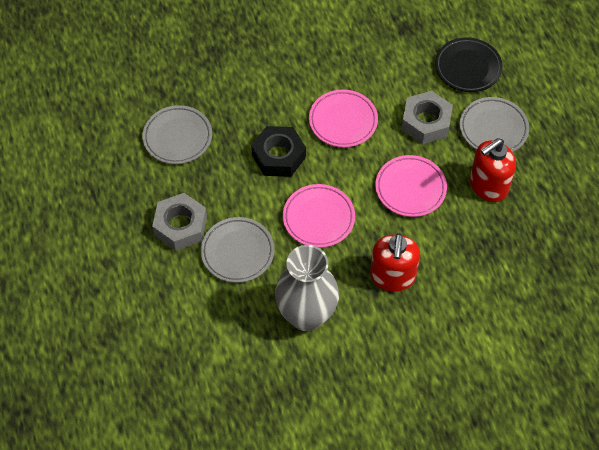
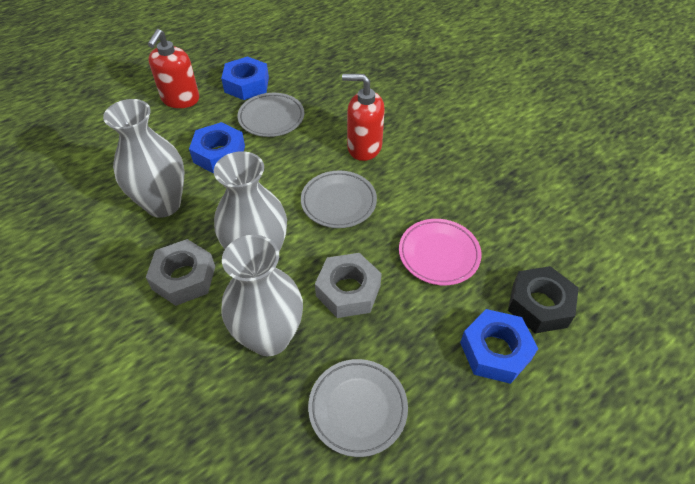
black plate: 1 -> 0
blue nut: 0 -> 3
grey vase: 1 -> 3
pink plate: 3 -> 1

